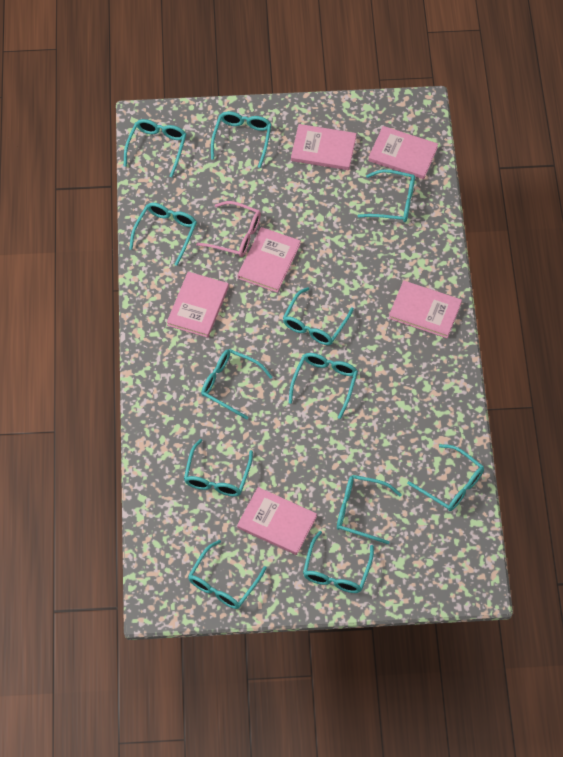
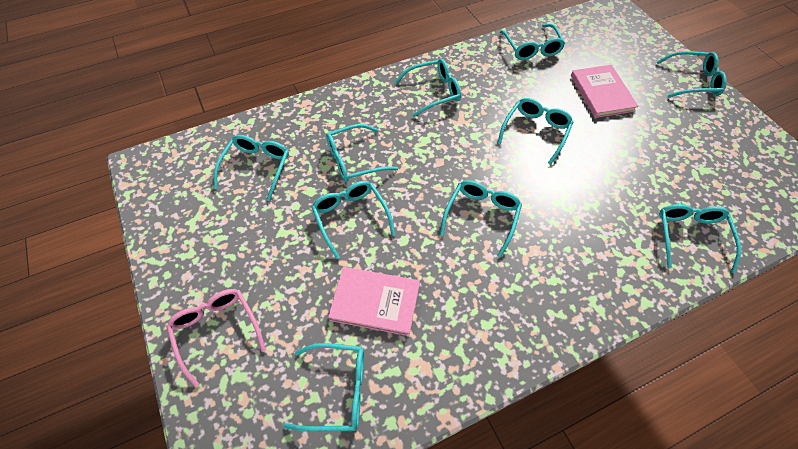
pink book: 6 -> 2
turquoise glasses: 12 -> 10

